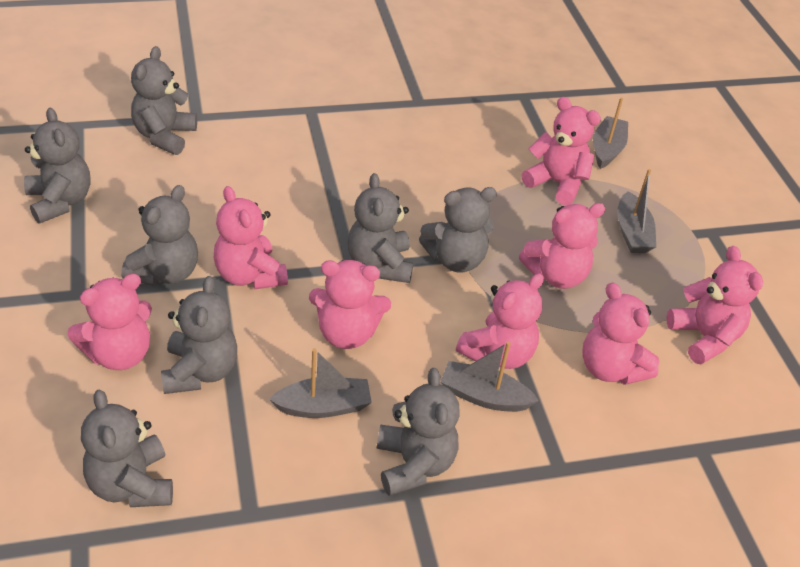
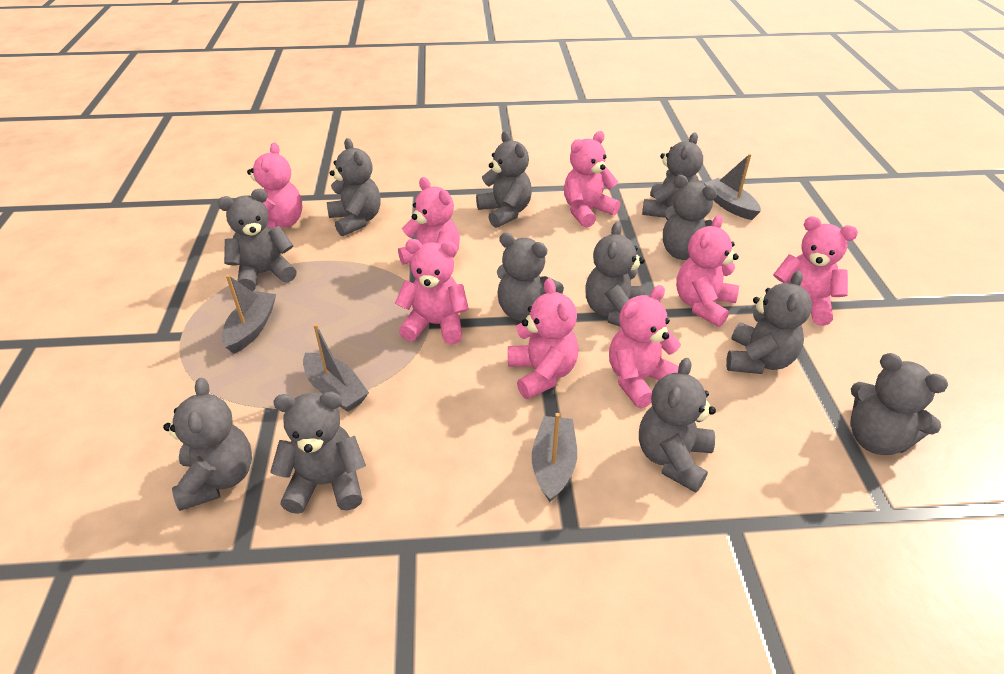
grey teddy bear: 8 -> 12

